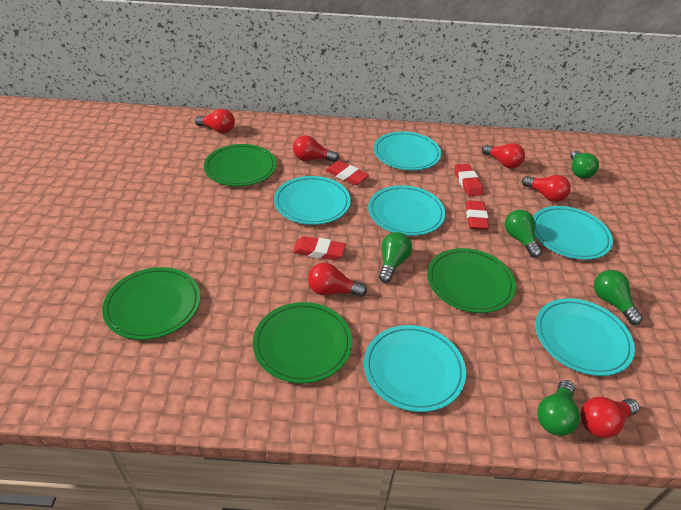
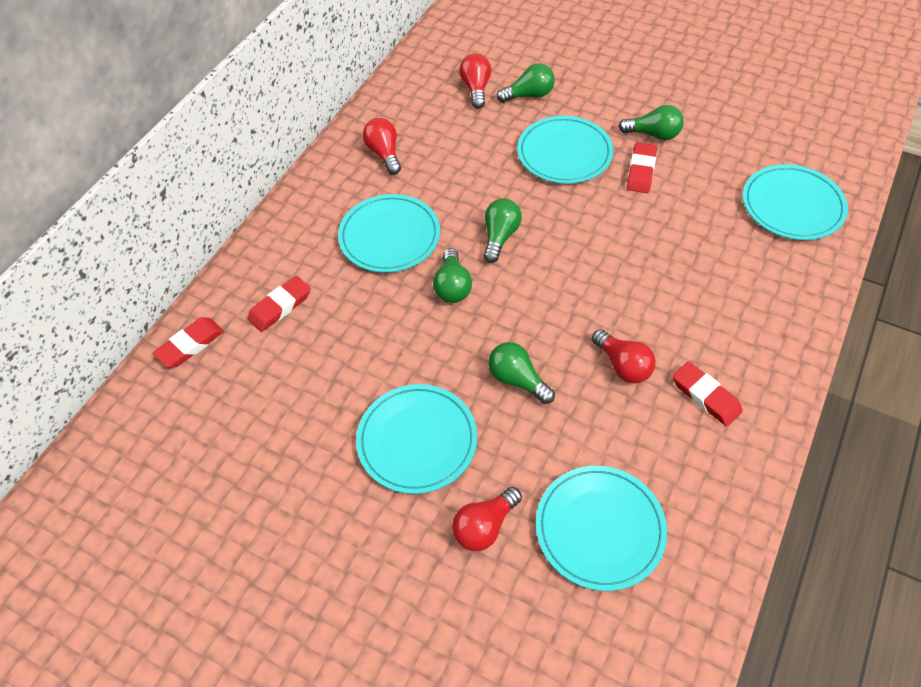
green plate: 4 -> 0
red light bulb: 6 -> 4
turquoise plate: 6 -> 5

